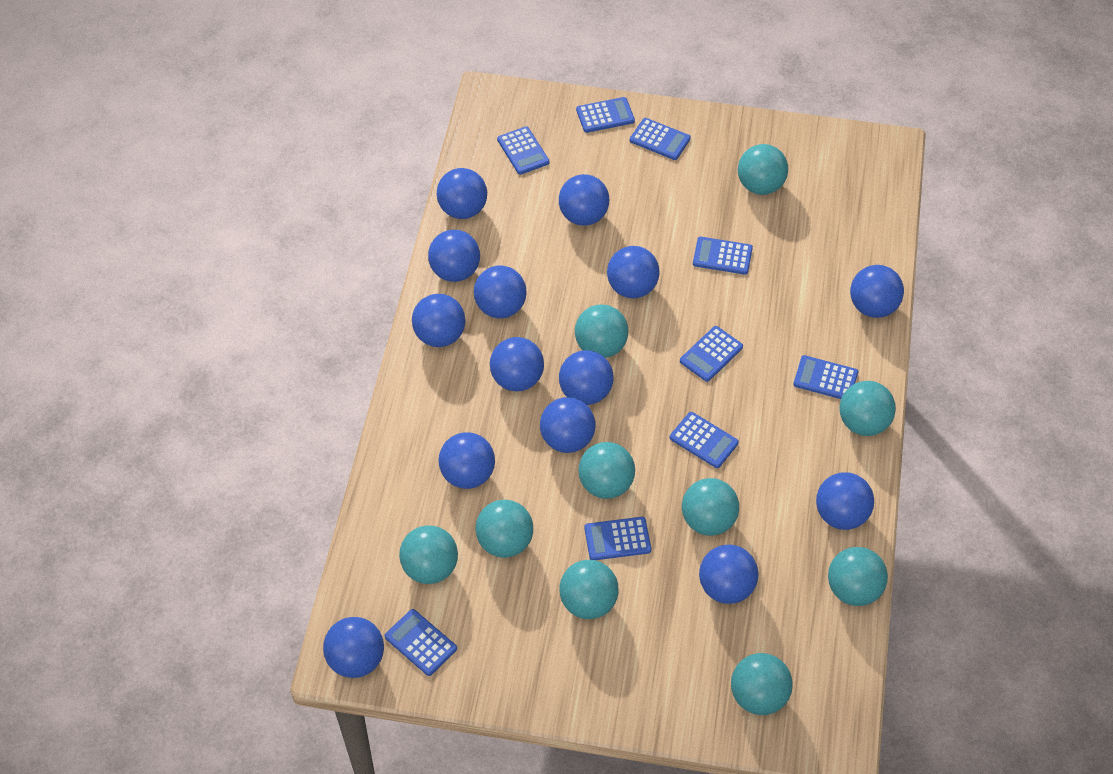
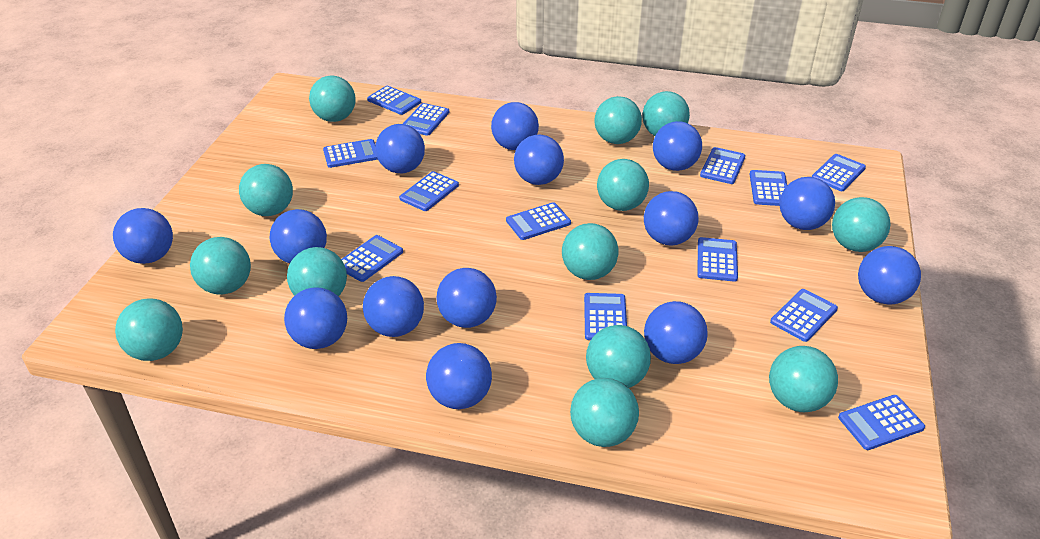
blue calculator: 9 -> 13
turquoise ball: 10 -> 13

